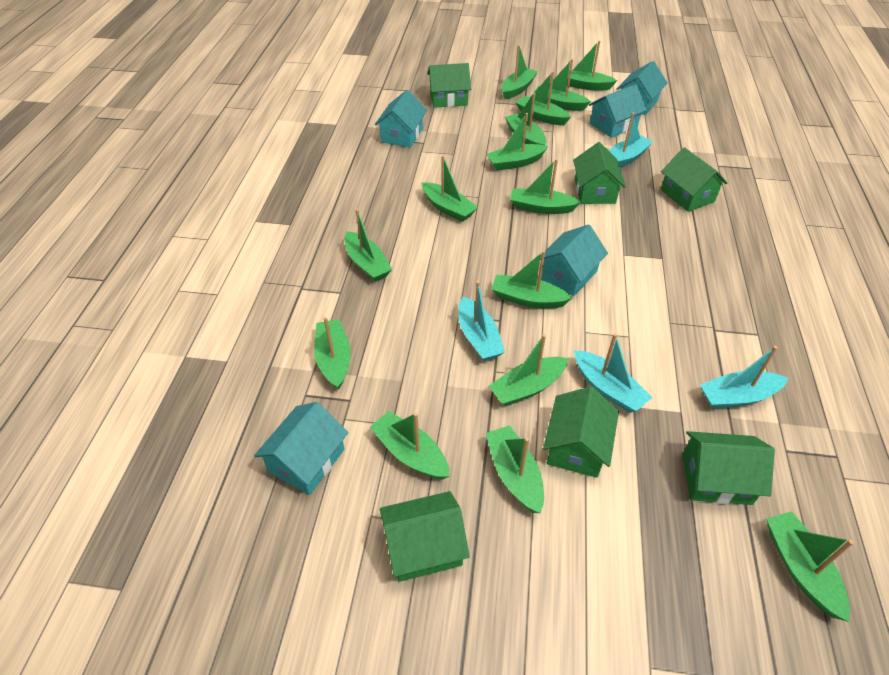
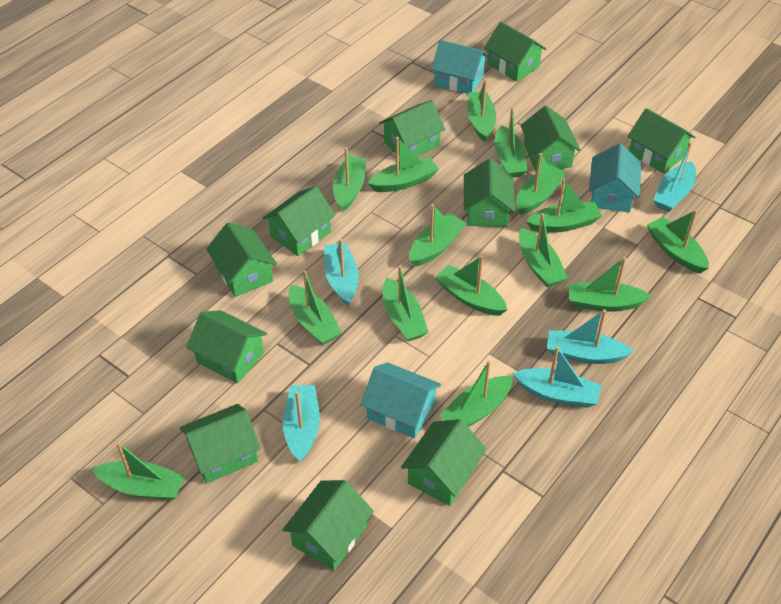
green house: 6 -> 11
turquoise boat: 4 -> 5
turquoise house: 5 -> 3

